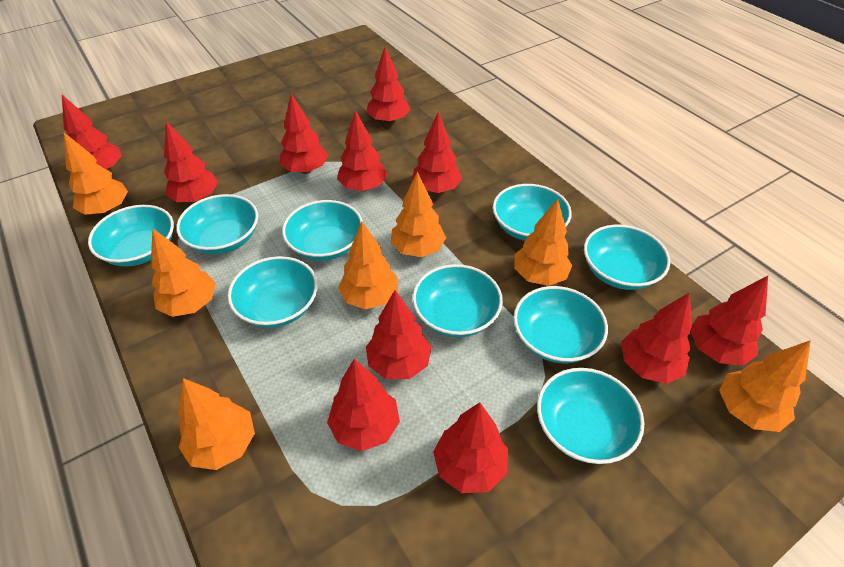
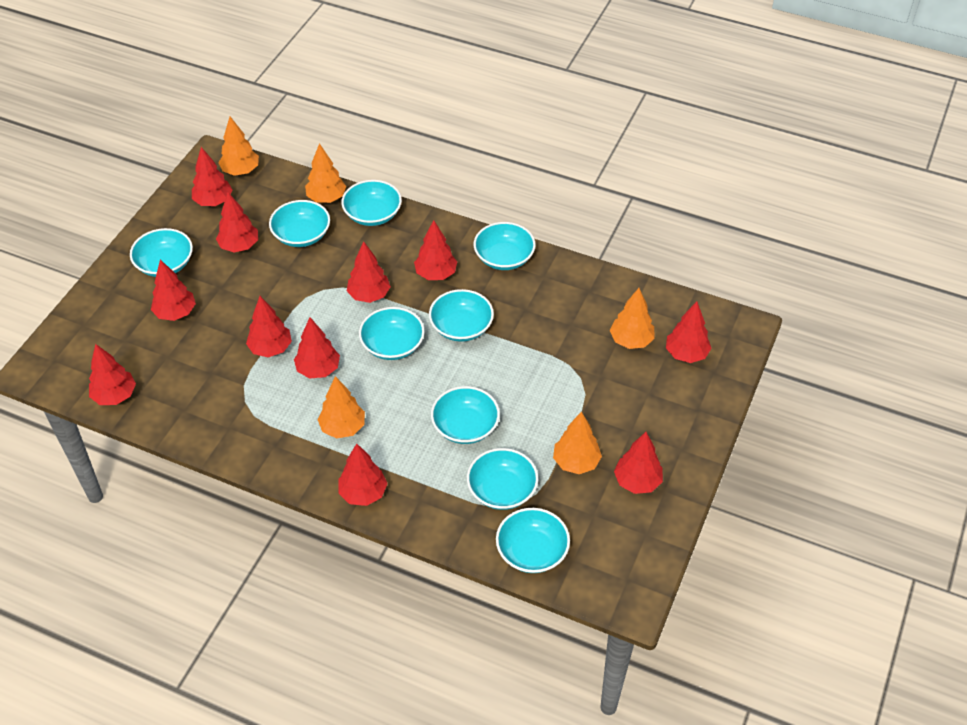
orange tree: 7 -> 5

